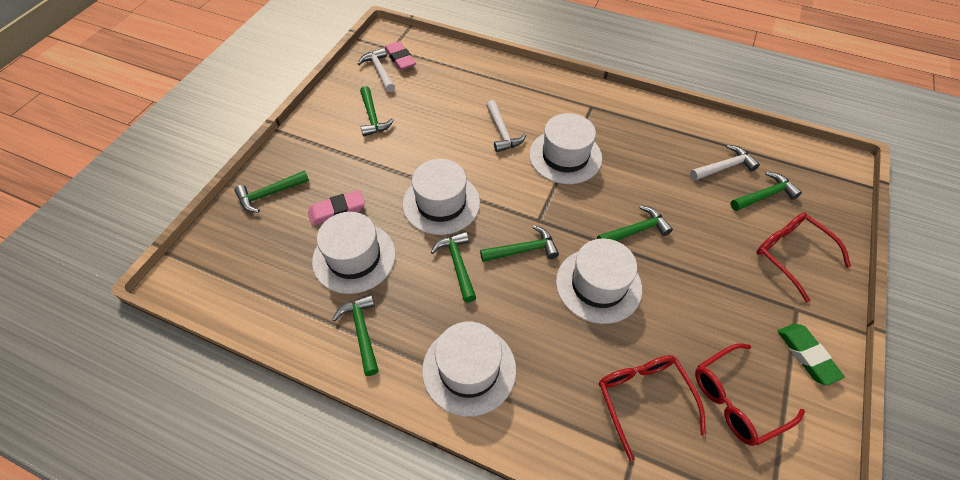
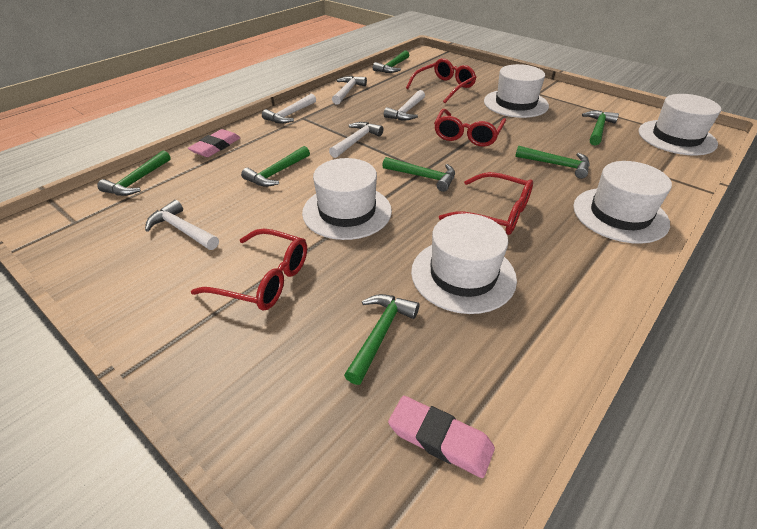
green eraser: 1 -> 0
red glasses: 3 -> 4
white hammer: 3 -> 5

